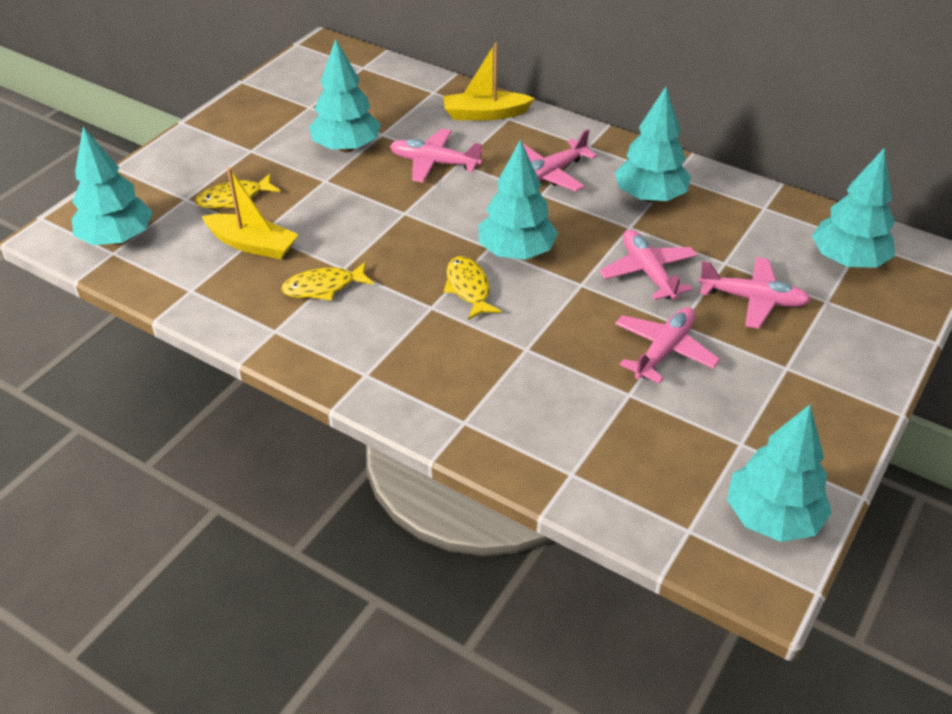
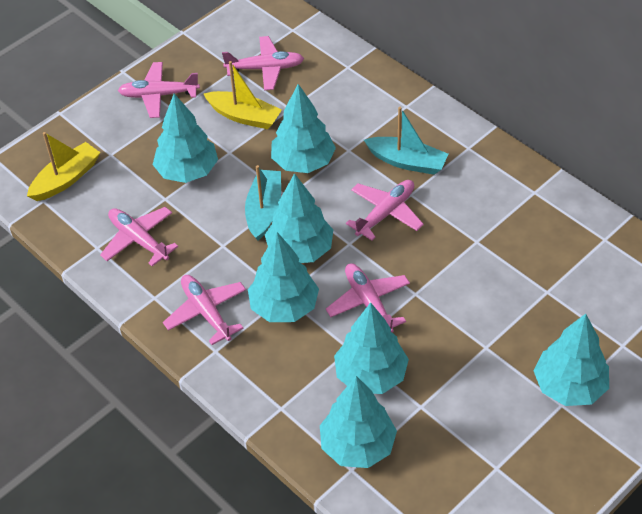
pink plane: 5 -> 6
turquoise boat: 0 -> 2
turquoise tree: 6 -> 7
yellow fish: 3 -> 0

